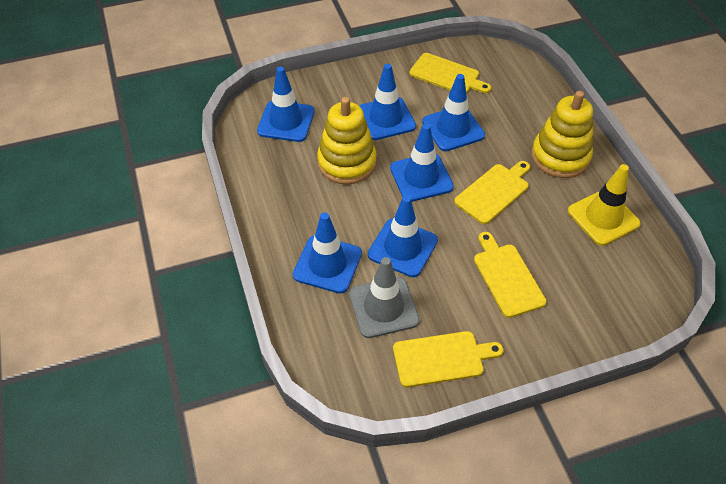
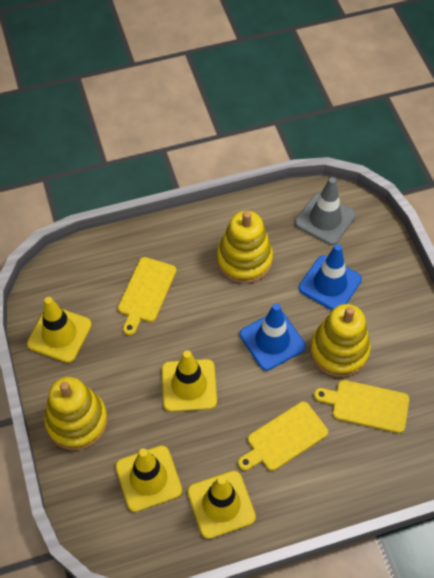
blue traffic cone: 6 -> 2
yellow cutting board: 4 -> 3
yellow stacking toy: 2 -> 3
yellow traffic cone: 1 -> 4

